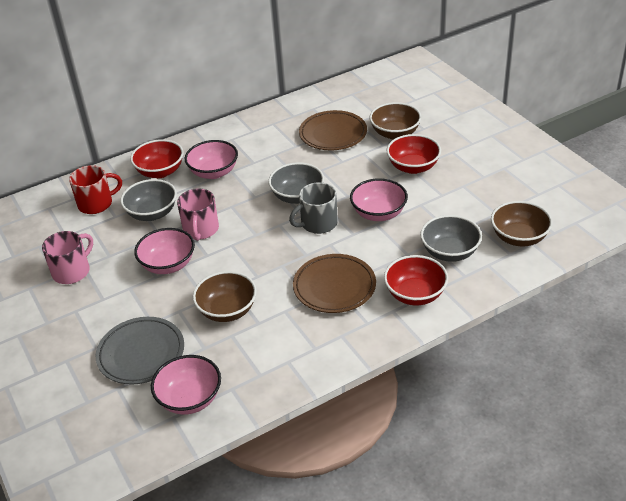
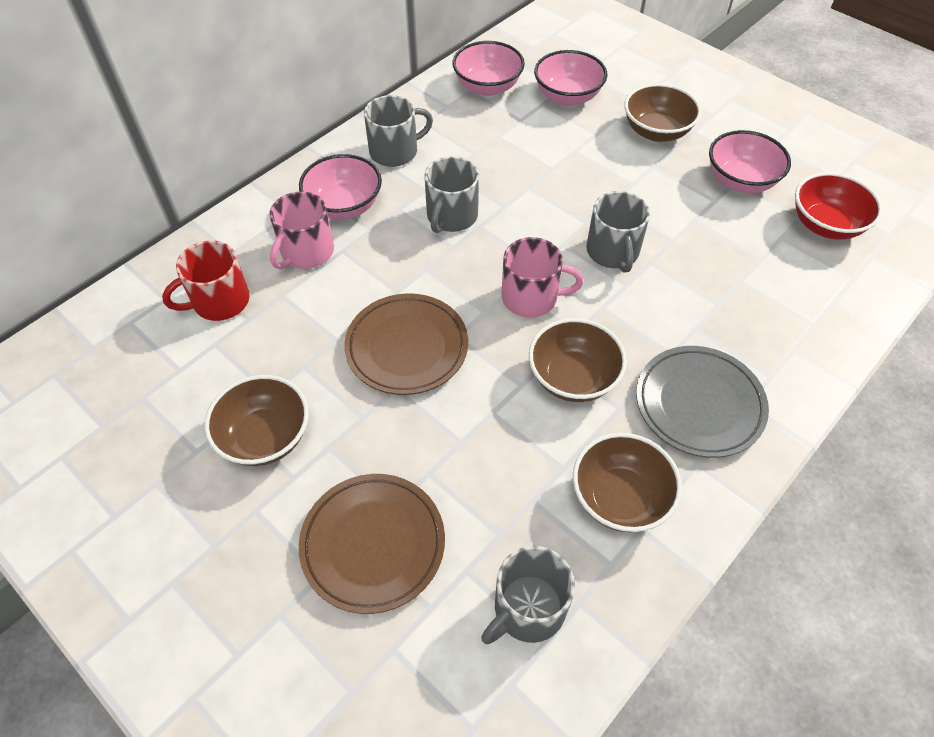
brown bowl: 3 -> 4
grey bowl: 3 -> 0
grey mug: 1 -> 4
red bowl: 3 -> 1

